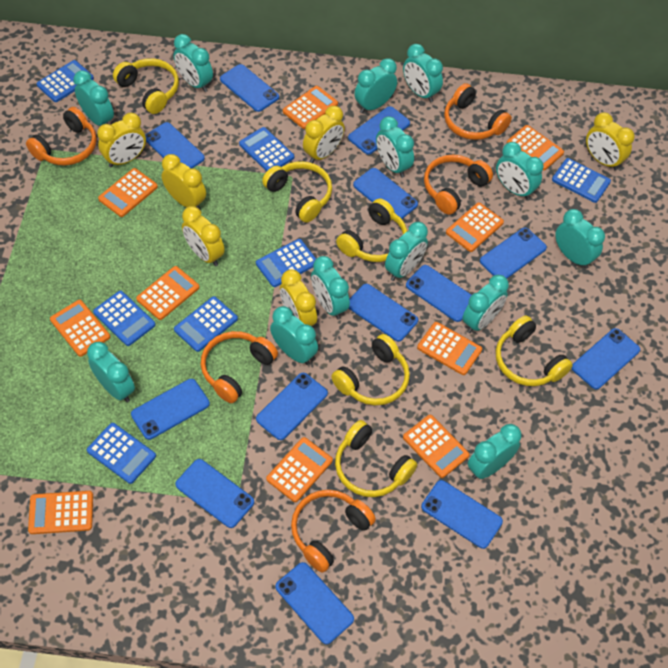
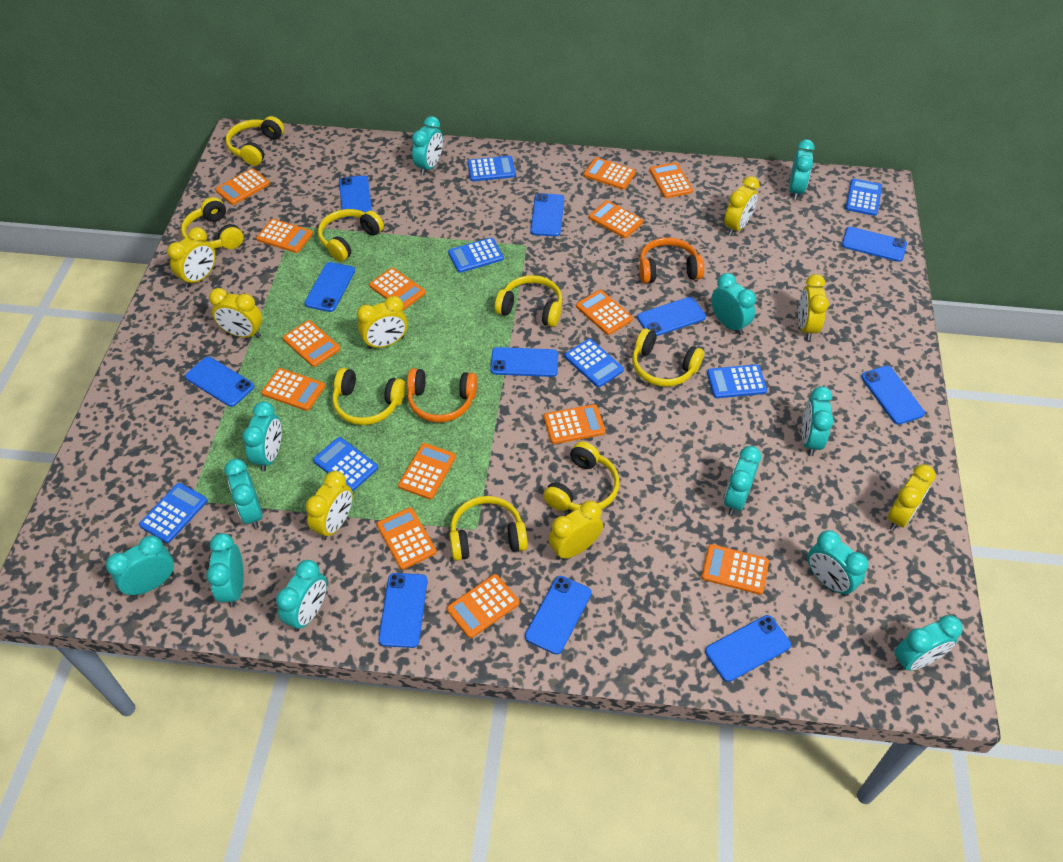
blue phone: 13 -> 11
orange calculator: 10 -> 14
orange headphones: 5 -> 2
turquoise clock: 13 -> 12
yellow clock: 6 -> 8
yellow headphones: 6 -> 8

